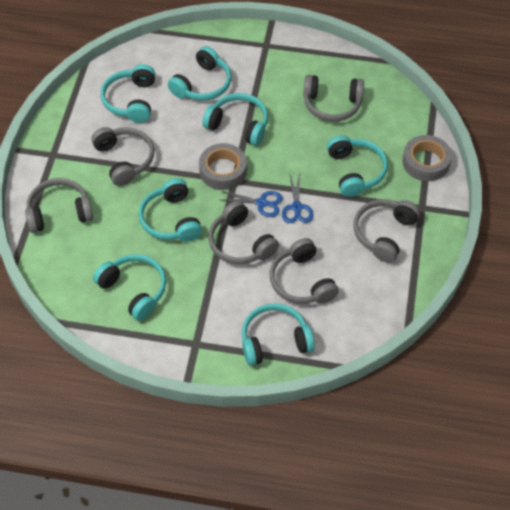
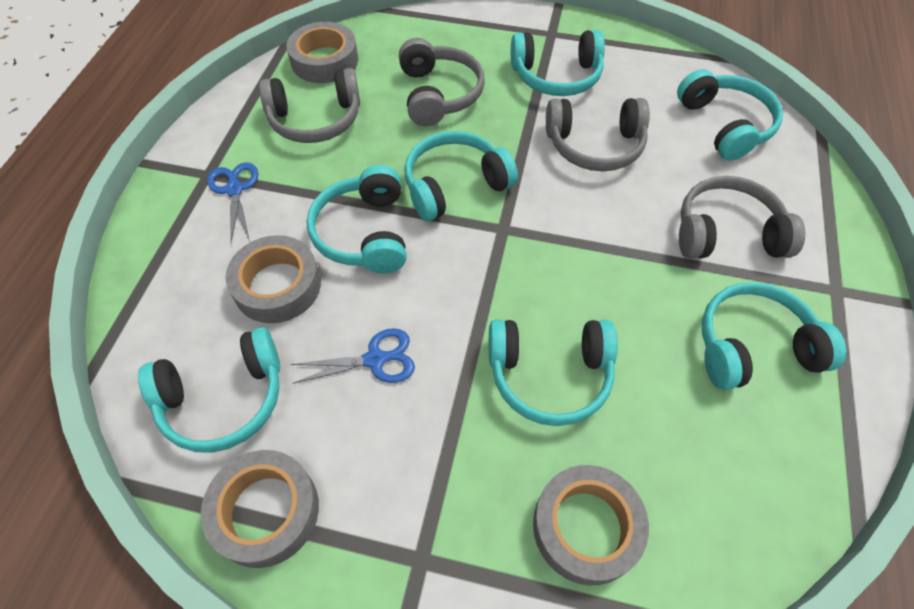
grey headphones: 6 -> 4
grey tape: 2 -> 4

